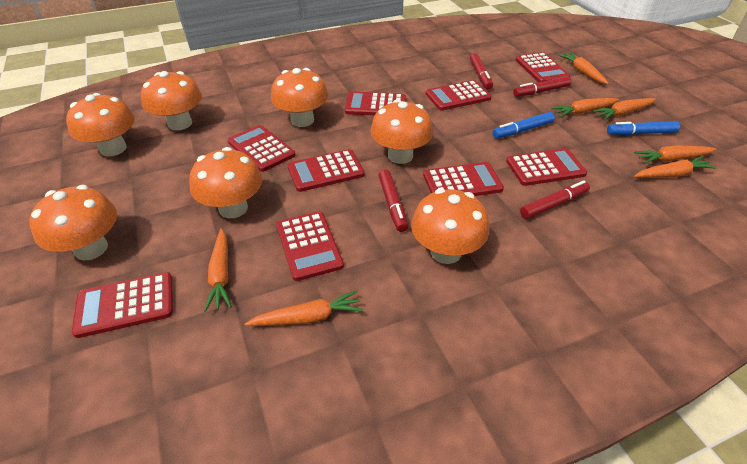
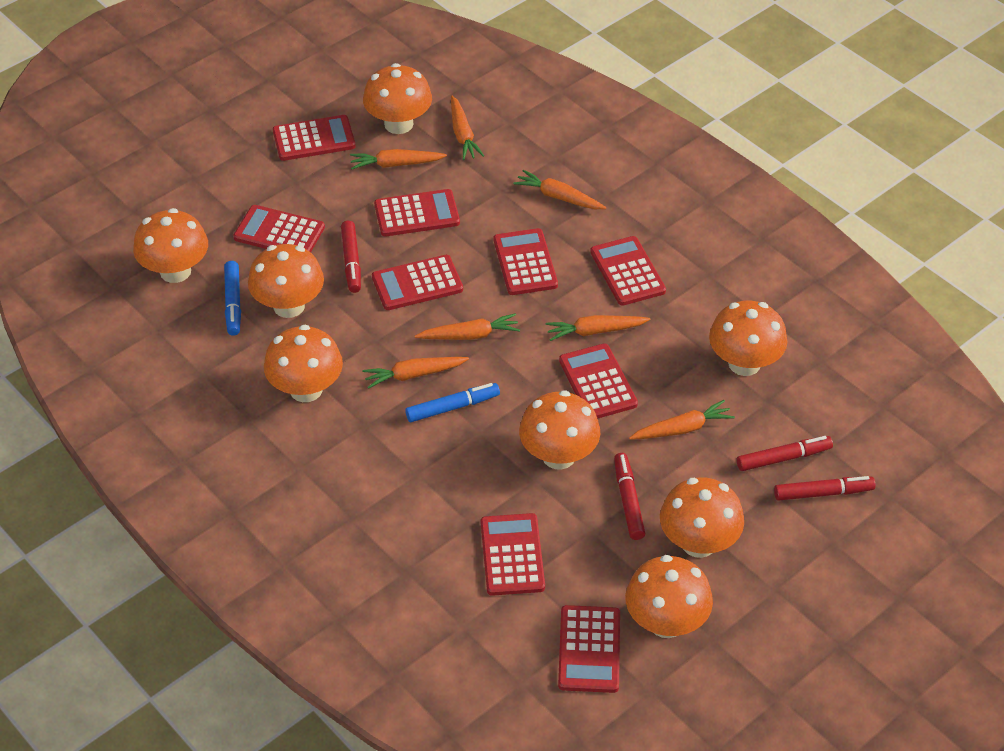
orange mushroom: 7 -> 8

